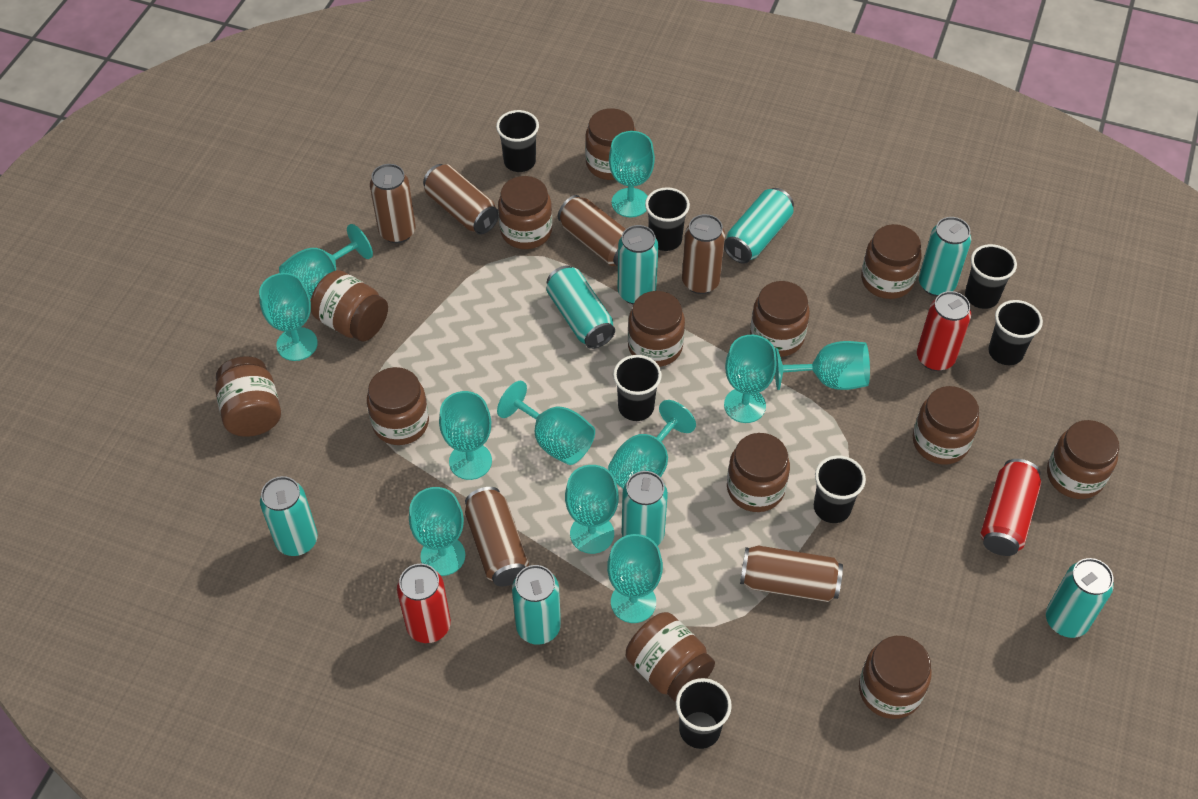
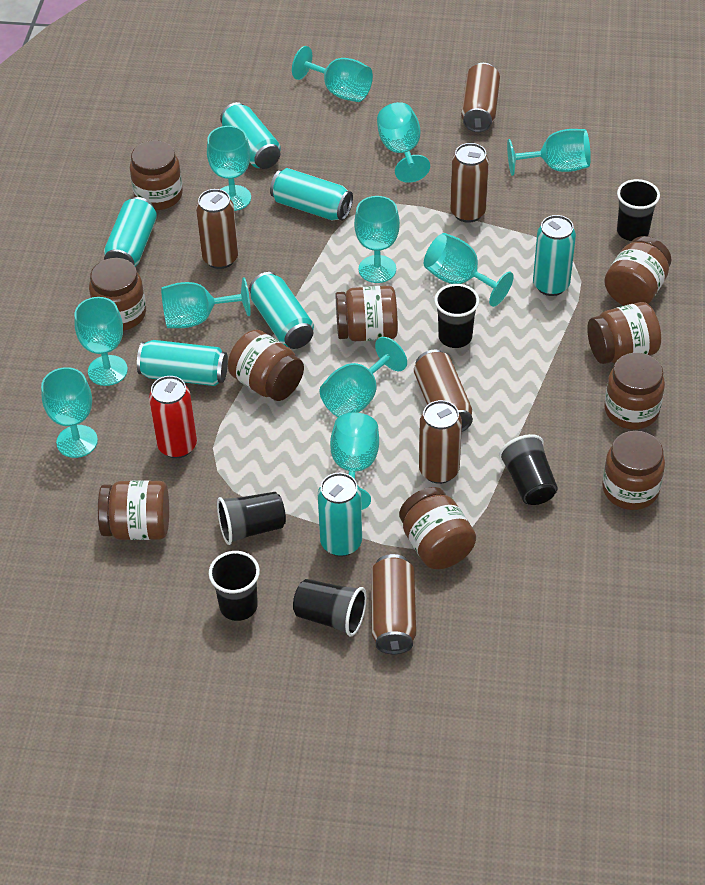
black cup: 7 -> 6
brown jar: 13 -> 10
red can: 3 -> 1
turquoise can: 8 -> 7

